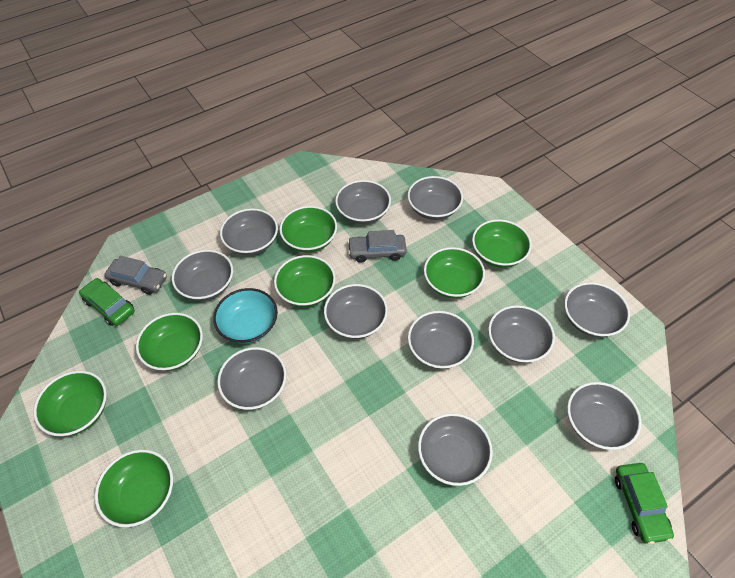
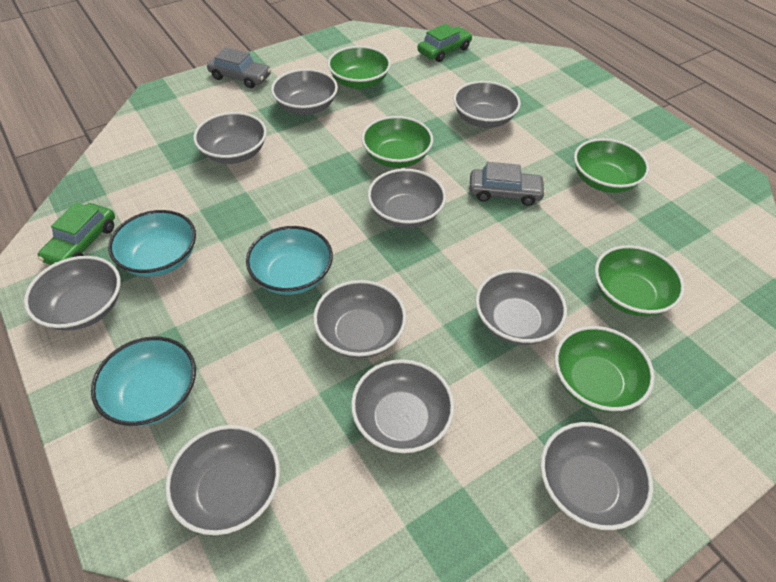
green bowl: 7 -> 5
grey bowl: 11 -> 10
turquoise bowl: 1 -> 3

